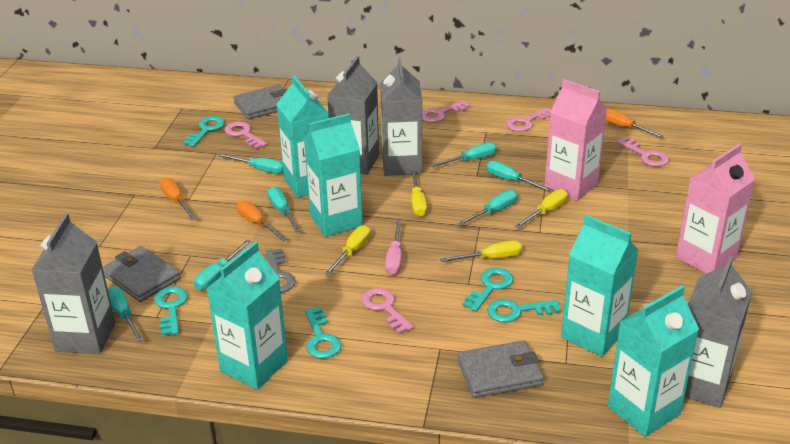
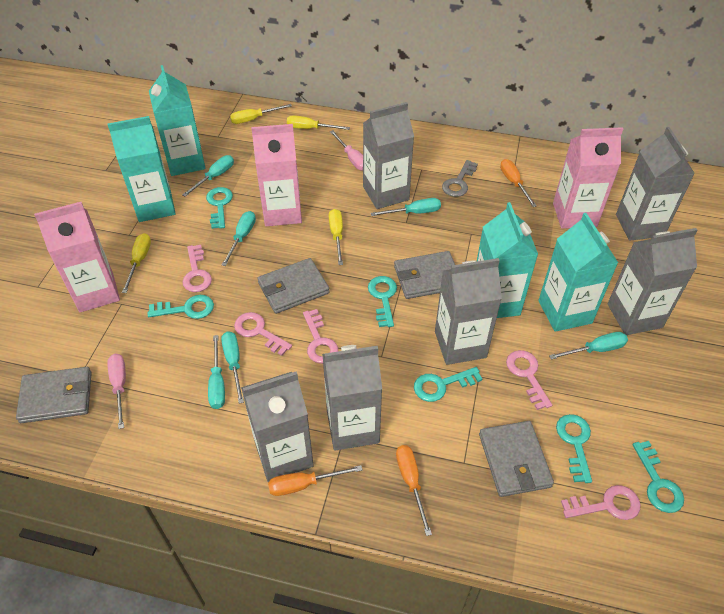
grey carton: 4 -> 6
grey wallet: 3 -> 4
pink carton: 2 -> 3
pink screwdriver: 1 -> 2
turquoise carton: 5 -> 4
turquoise key: 5 -> 6
turquoise screwdriver: 7 -> 6

